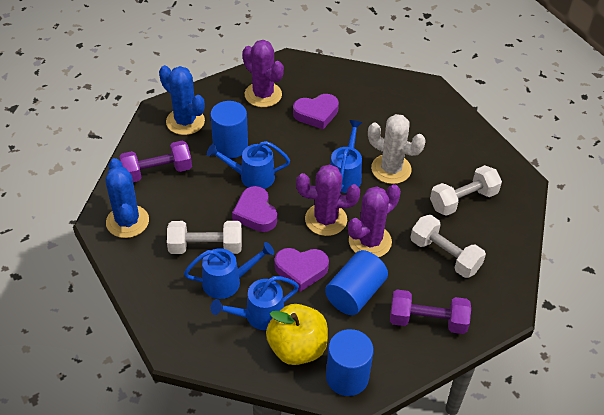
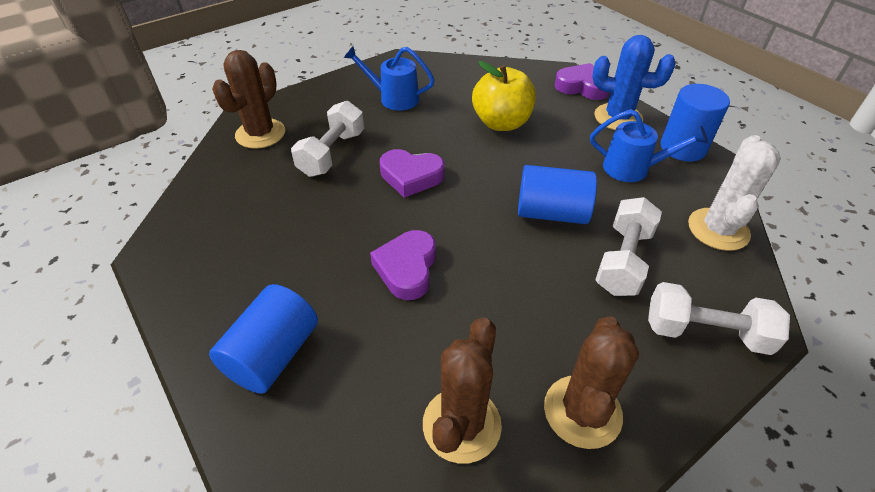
blue cactus: 2 -> 1
blue watering can: 4 -> 2
brown cactus: 0 -> 3
purple cactus: 3 -> 0
purple dumbbell: 2 -> 0

